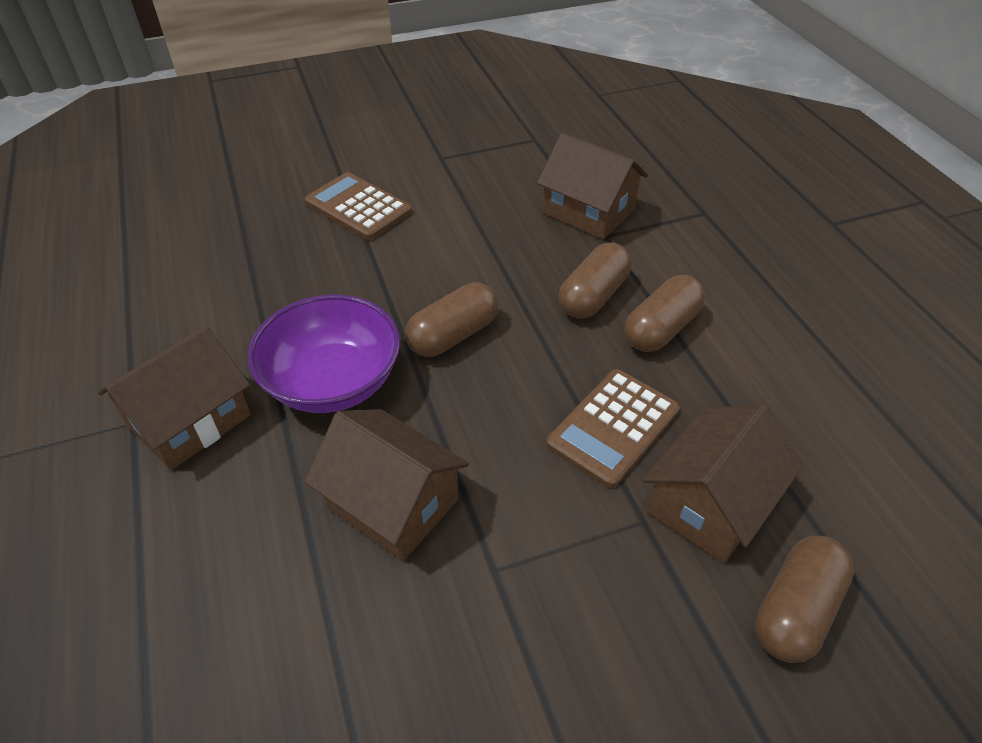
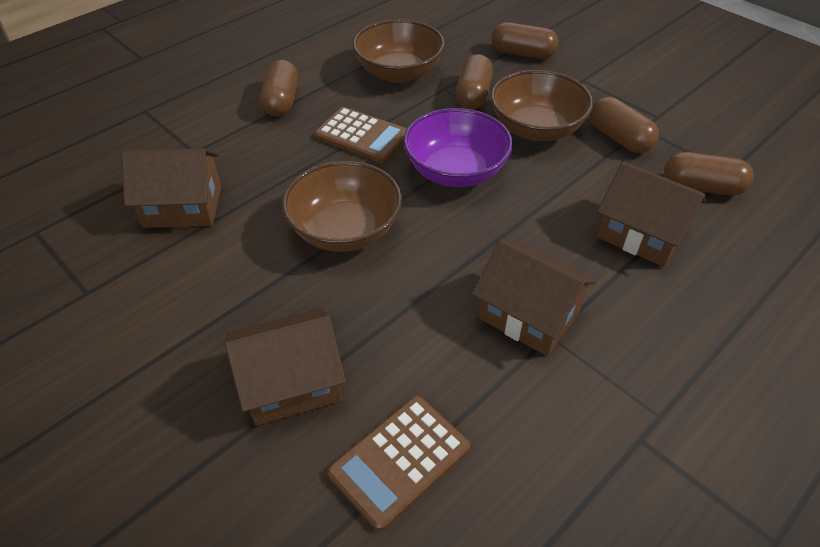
brown bowl: 0 -> 3
brown capsule: 4 -> 5

